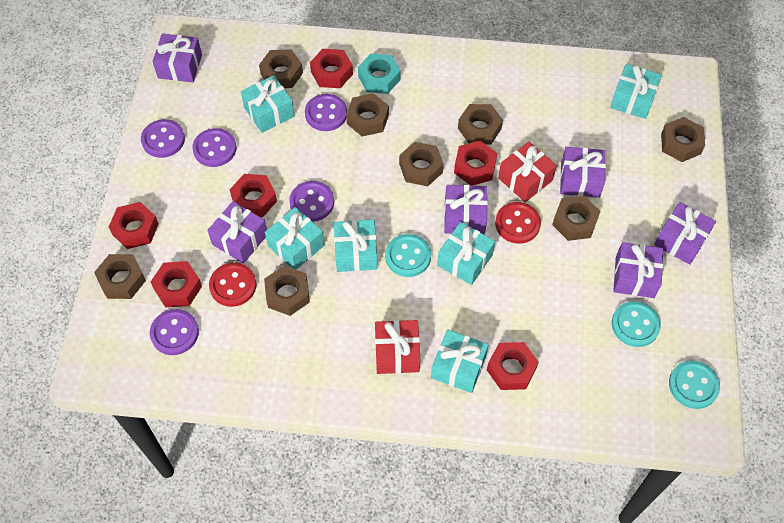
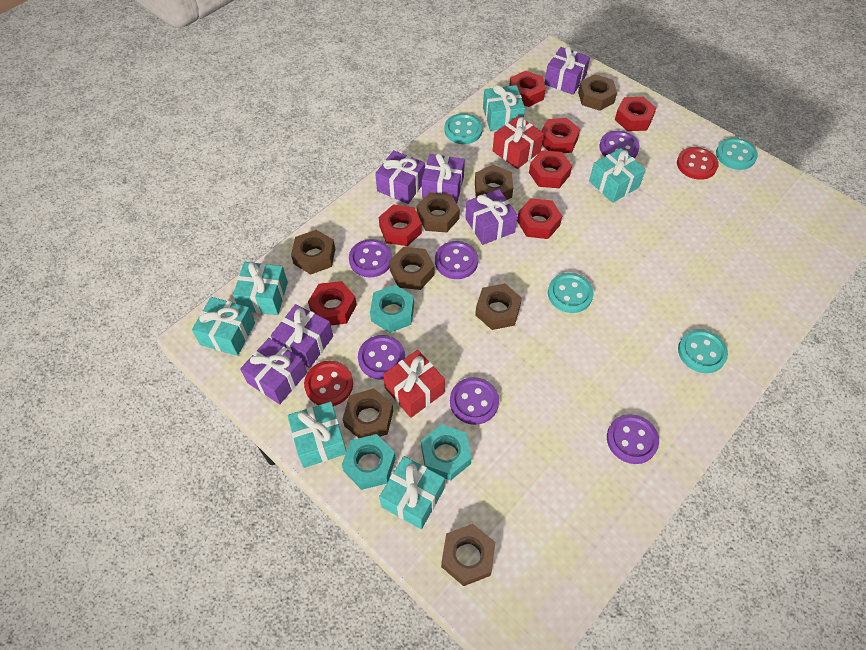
purple button: 5 -> 6
red nut: 6 -> 7
turquoise button: 3 -> 4
turquoise nut: 1 -> 3

